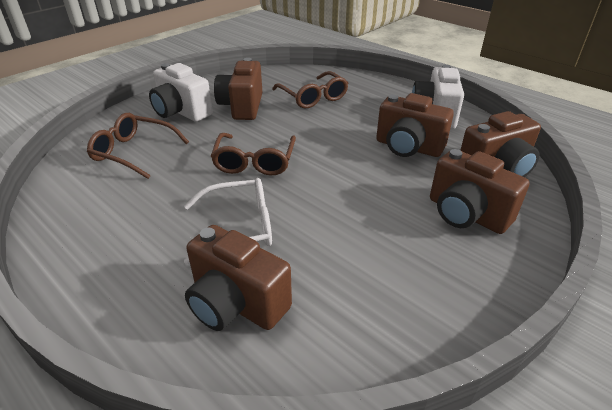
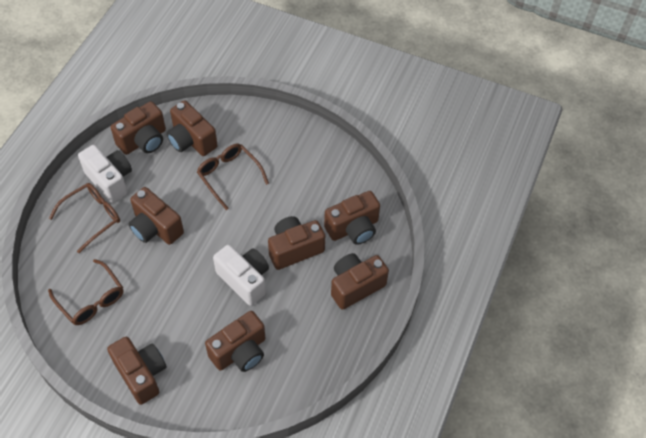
brown camera: 5 -> 8
white glasses: 1 -> 0

